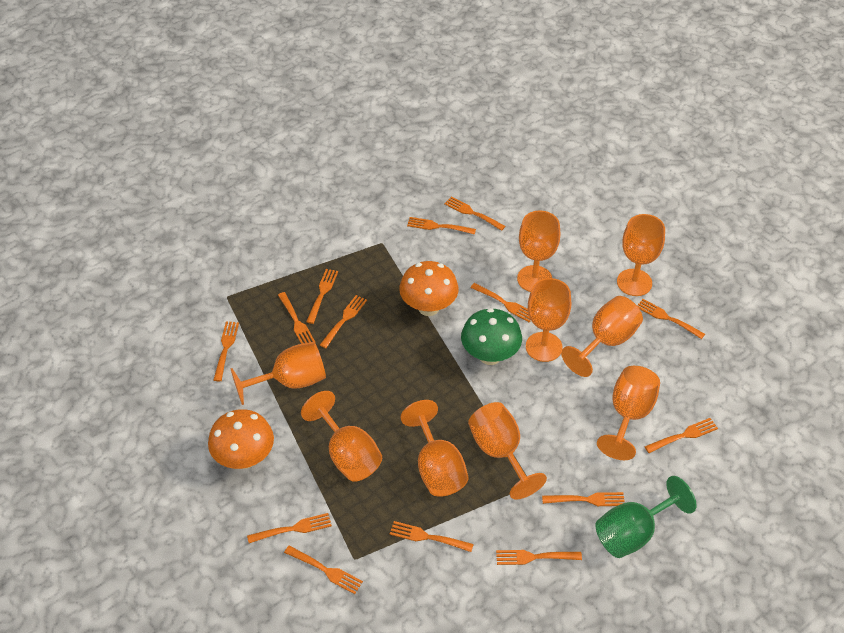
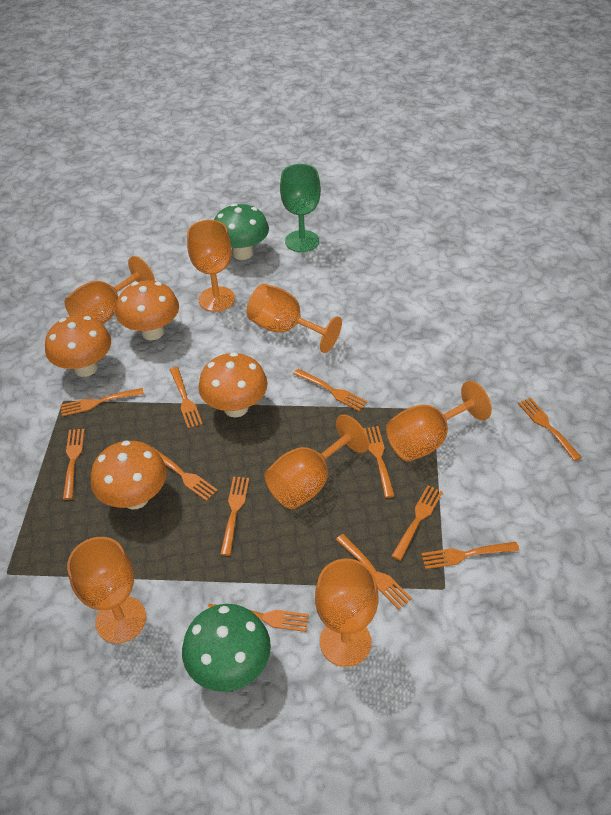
green mushroom: 1 -> 2
orange fork: 14 -> 12
orange goblet: 9 -> 7
orange mushroom: 2 -> 4

